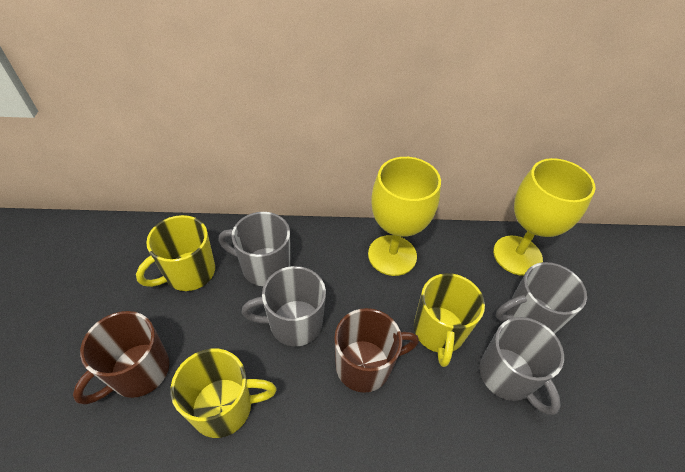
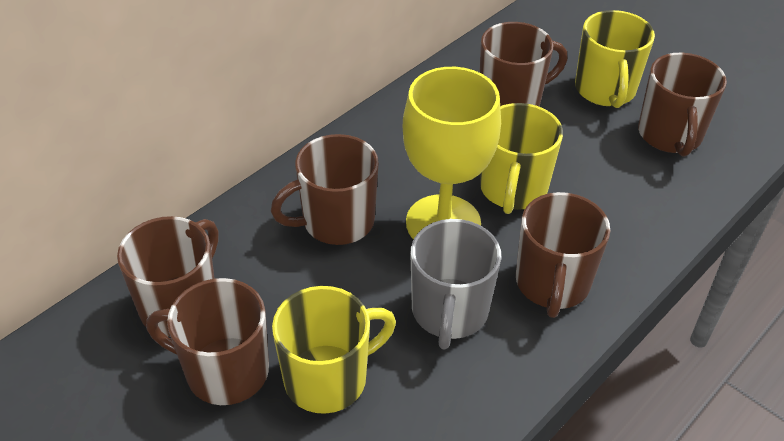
brown mug: 2 -> 6
grey mug: 4 -> 1
yellow goblet: 2 -> 1

